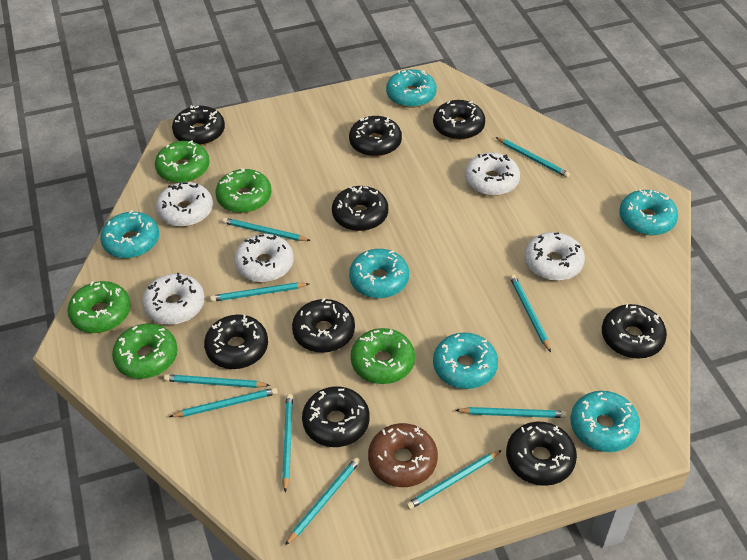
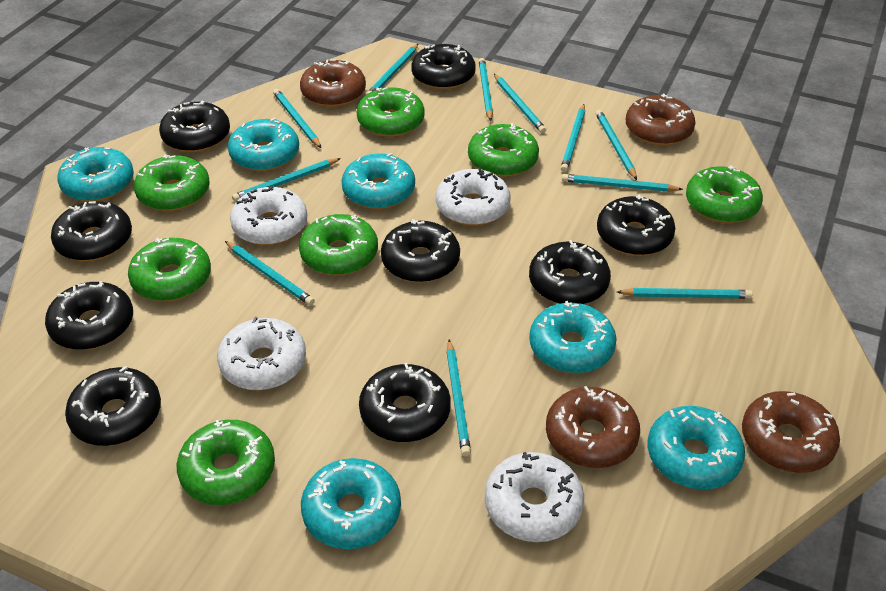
brown donut: 1 -> 4
green donut: 5 -> 7
turquoise pencil: 10 -> 11
white donut: 5 -> 4

